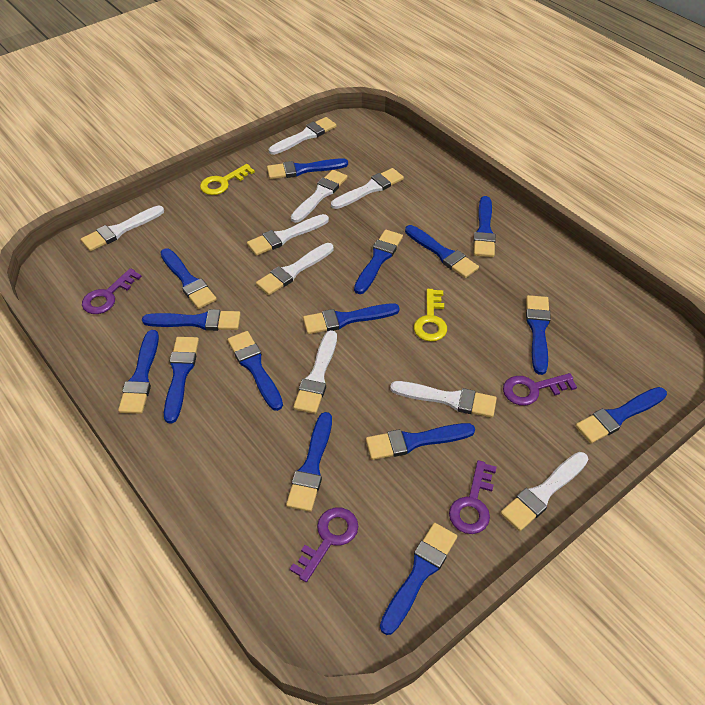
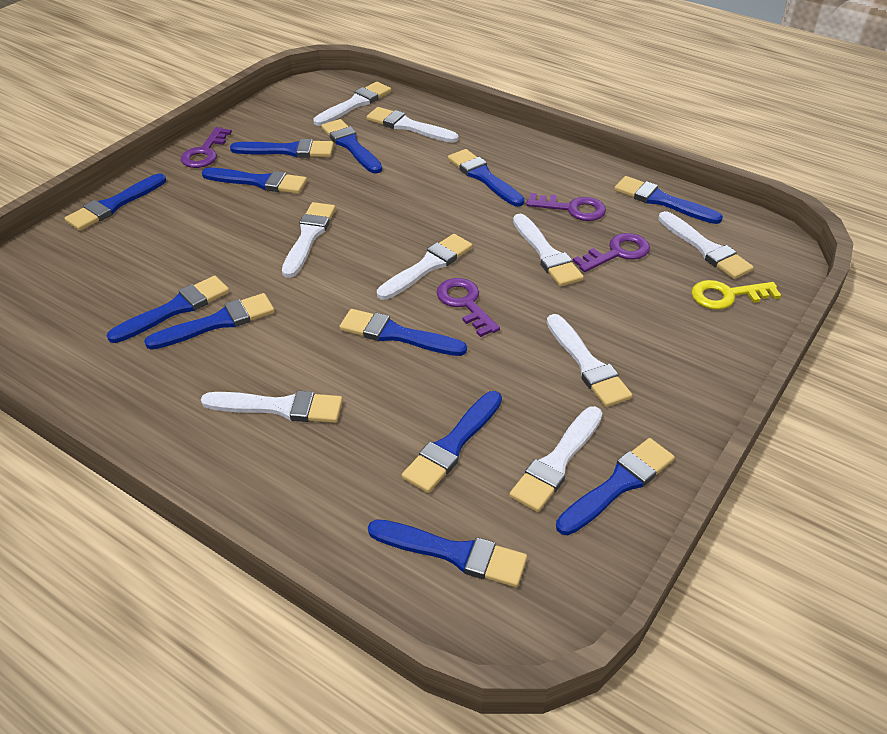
blue brush: 15 -> 12
yellow key: 2 -> 1

